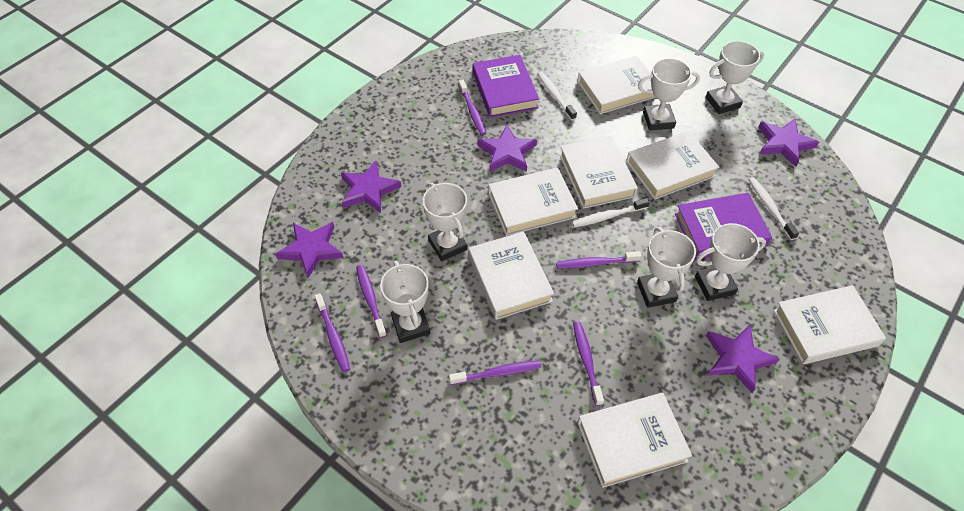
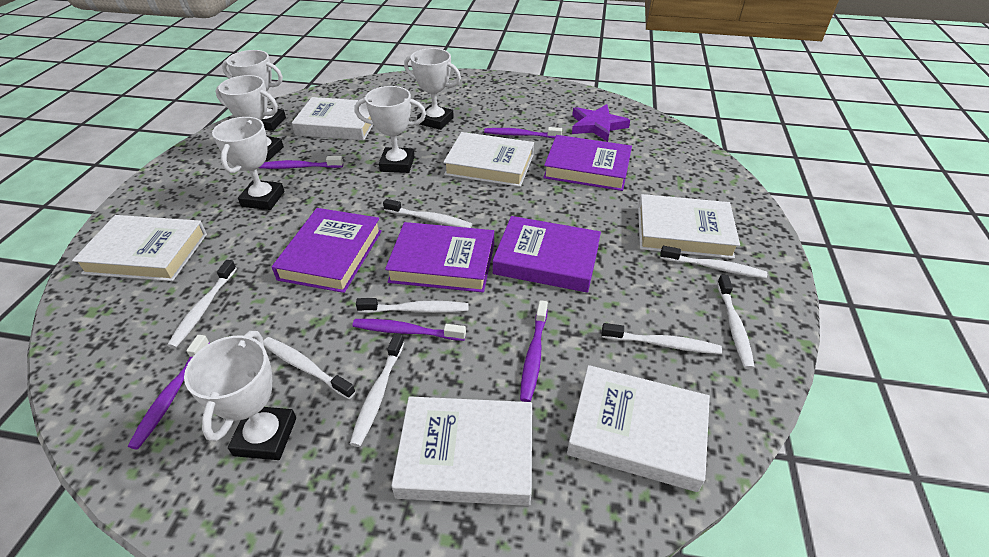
purple book: 2 -> 4
purple star: 5 -> 1
purple toothbrush: 6 -> 5
white book: 7 -> 6
white toothbrush: 3 -> 8

